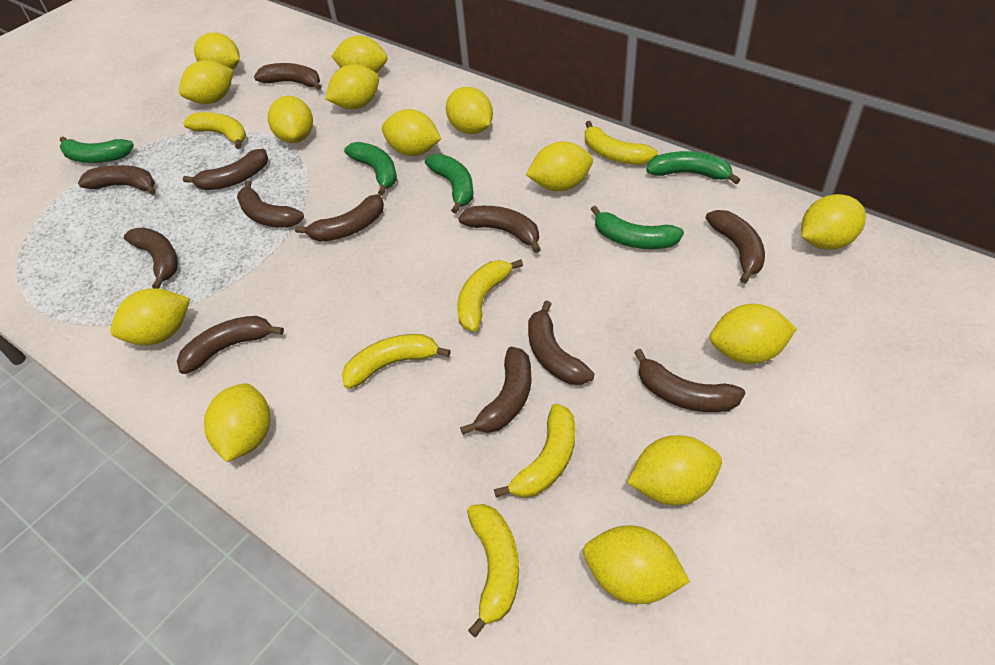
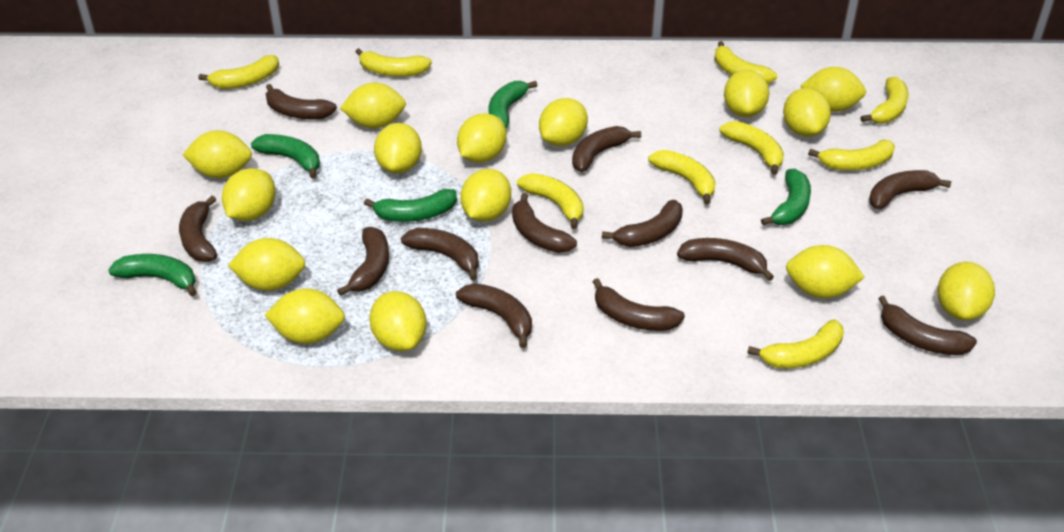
yellow banana: 6 -> 9
yellow lemon: 14 -> 15

